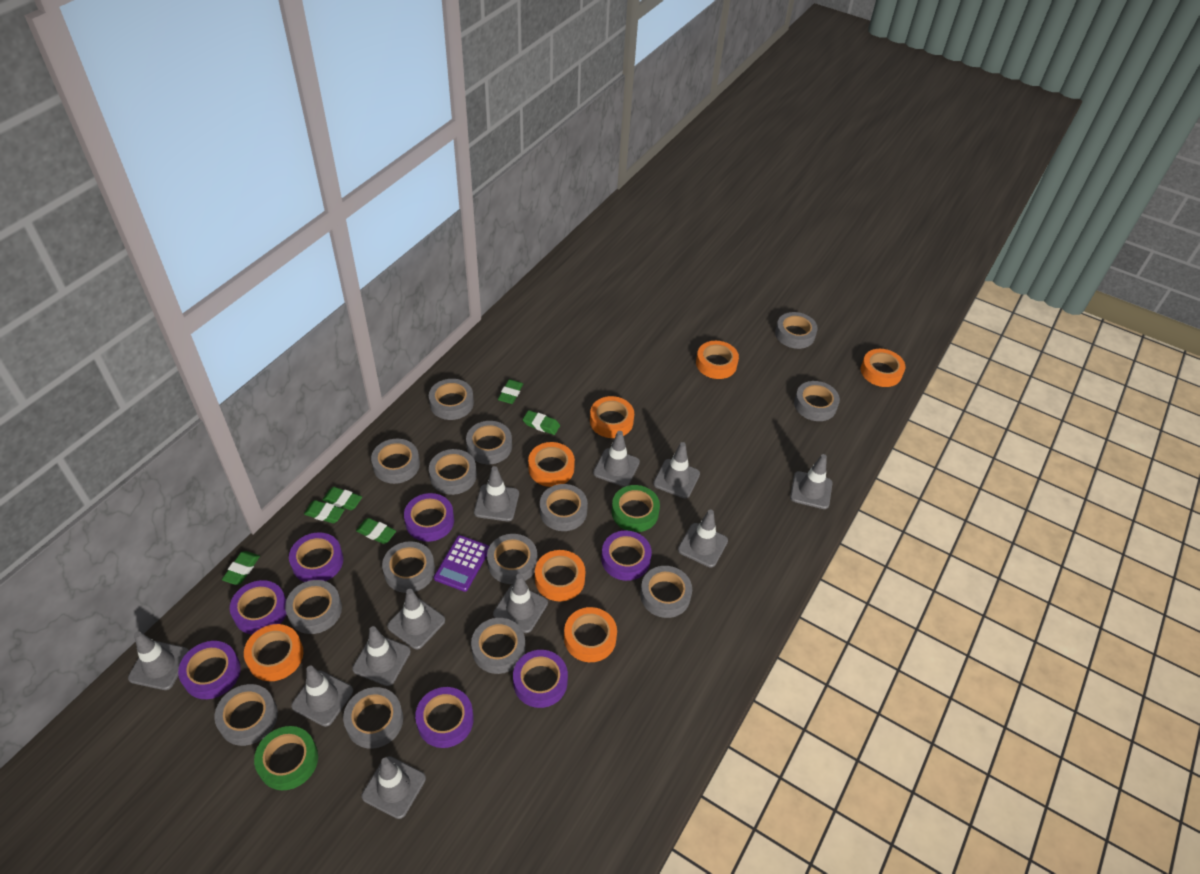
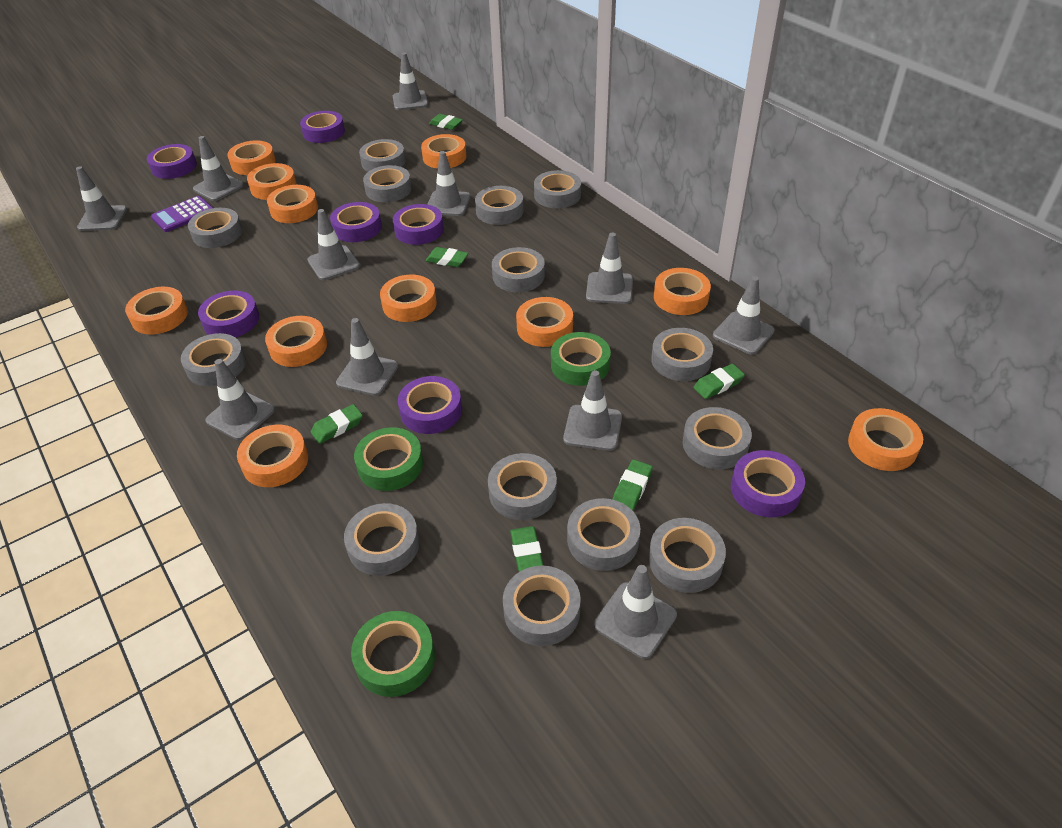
green tape: 2 -> 3
orange tape: 7 -> 11

